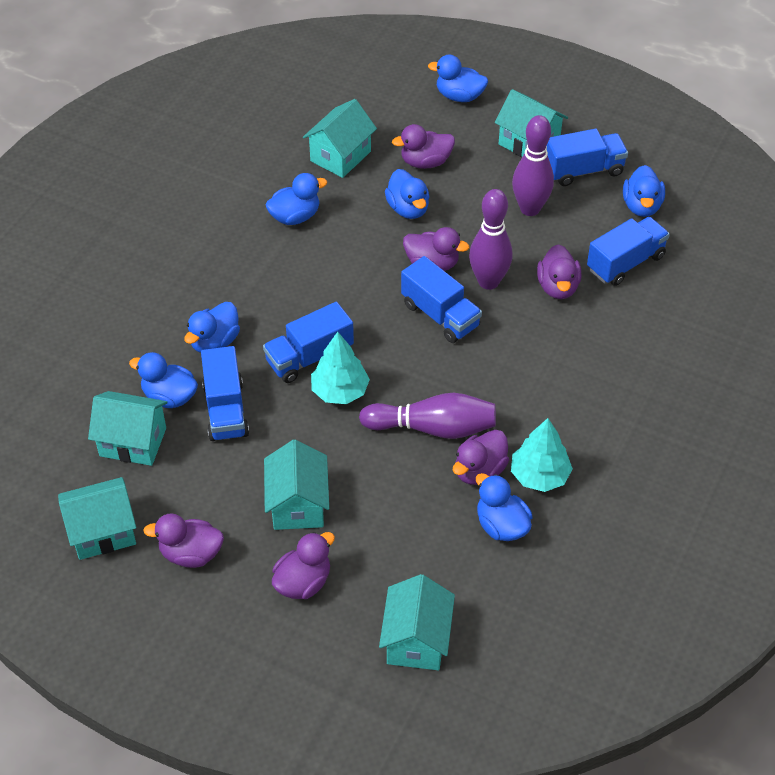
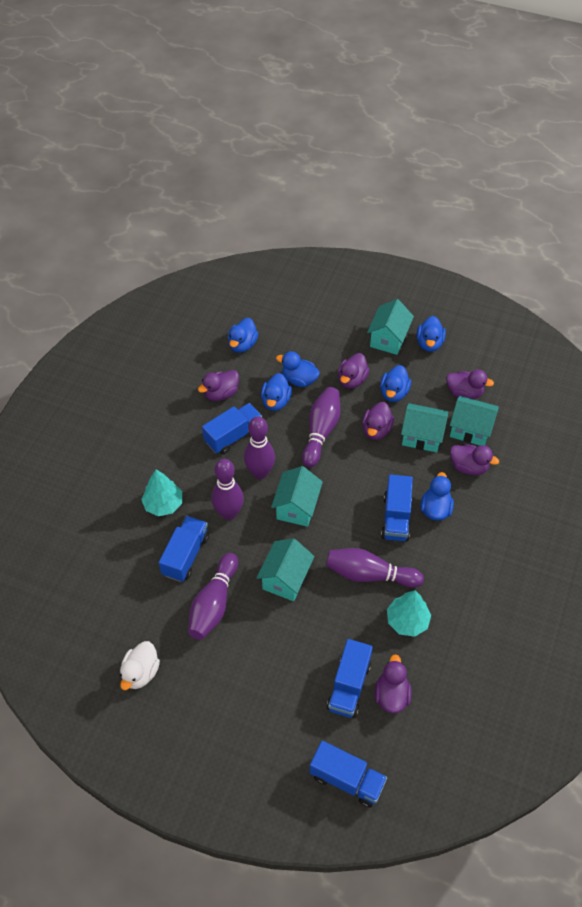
blue duck: 7 -> 6
purple bowling pin: 3 -> 5
turquoise house: 6 -> 5
white duck: 0 -> 1

